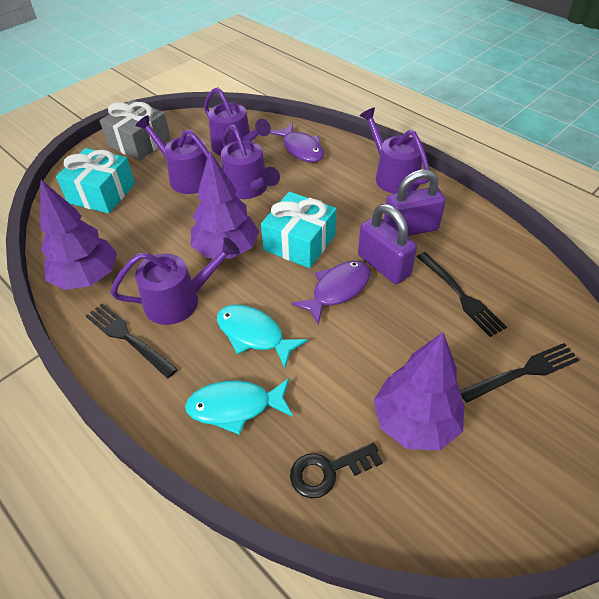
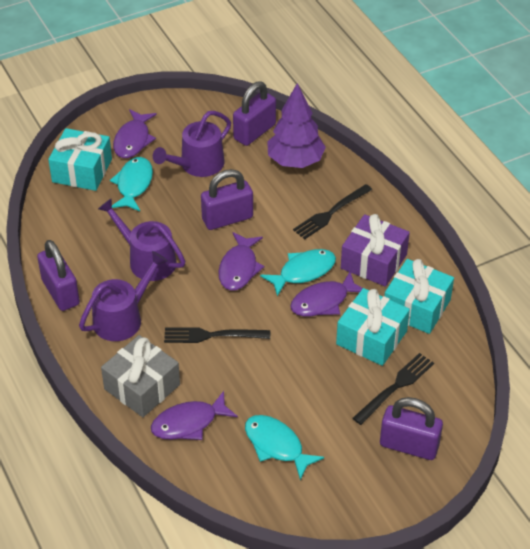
black key: 1 -> 0
purple fish: 2 -> 4
purple gift: 0 -> 1
purple padlock: 2 -> 4
purple tree: 3 -> 1
purple watering can: 5 -> 3
turquoise fish: 2 -> 3
turquoise gift: 2 -> 3

